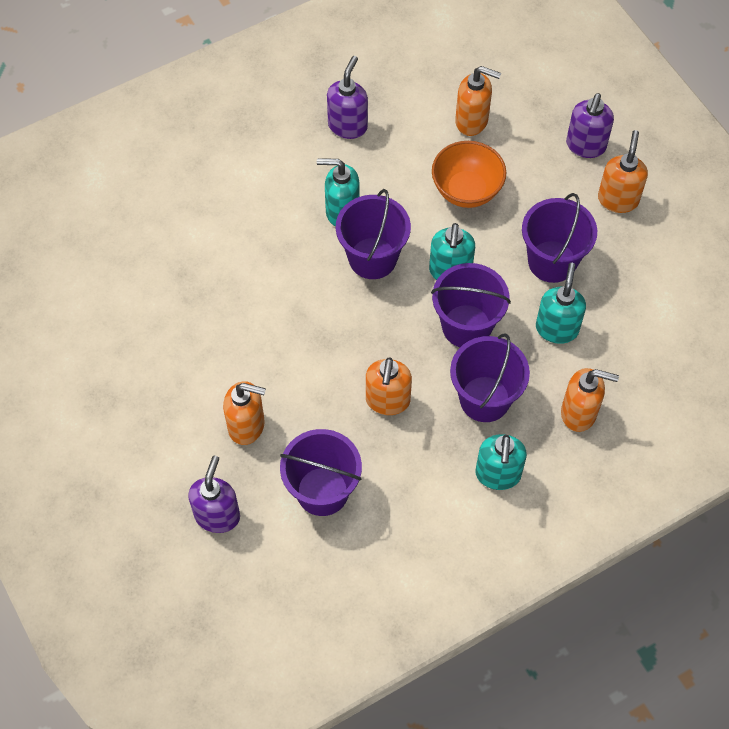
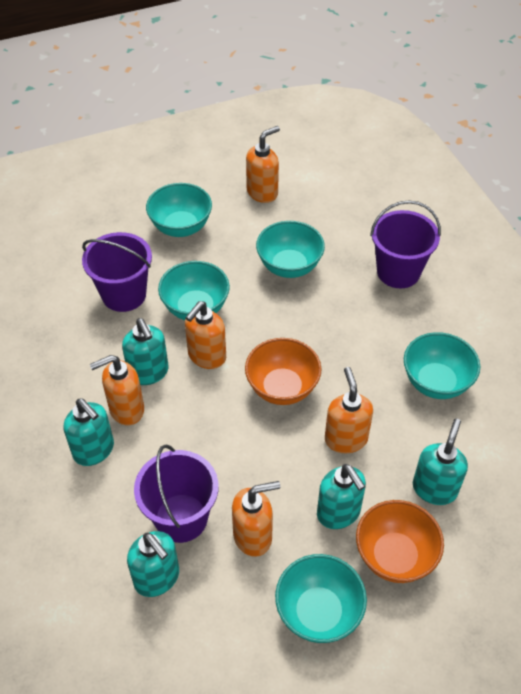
orange bowl: 1 -> 2
purple bucket: 5 -> 3
purple soap dispenser: 3 -> 0
turquoise bowl: 0 -> 5
turquoise soap dispenser: 4 -> 5

